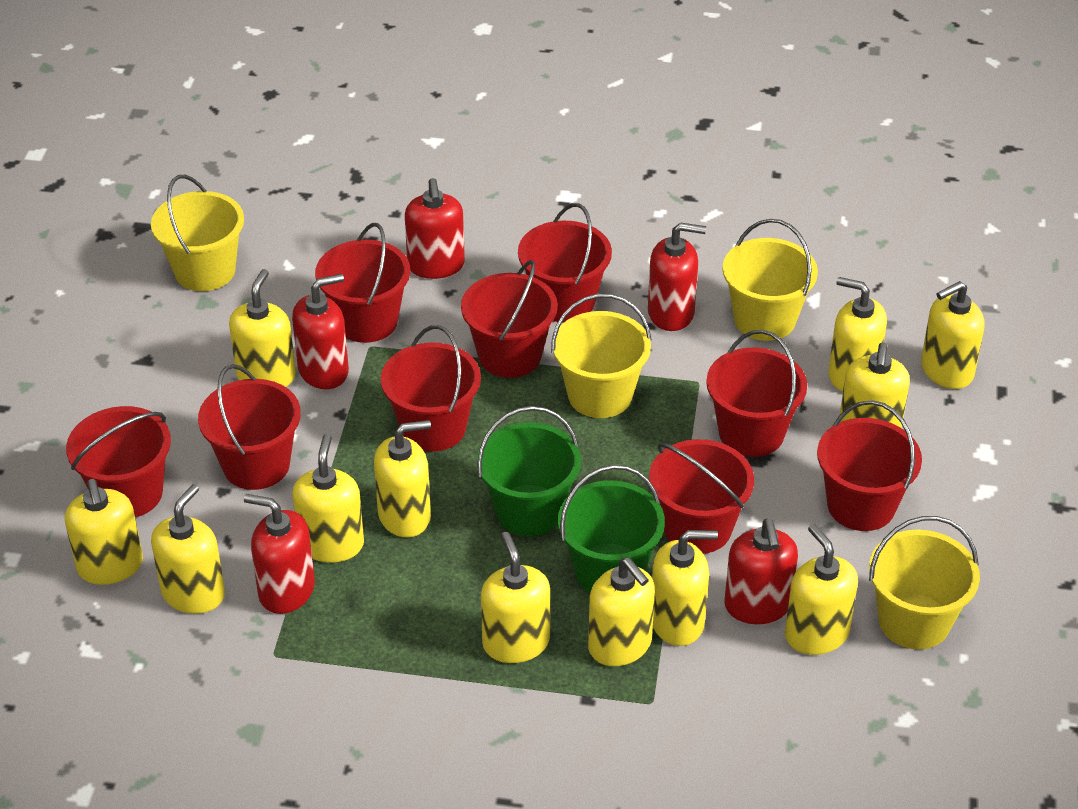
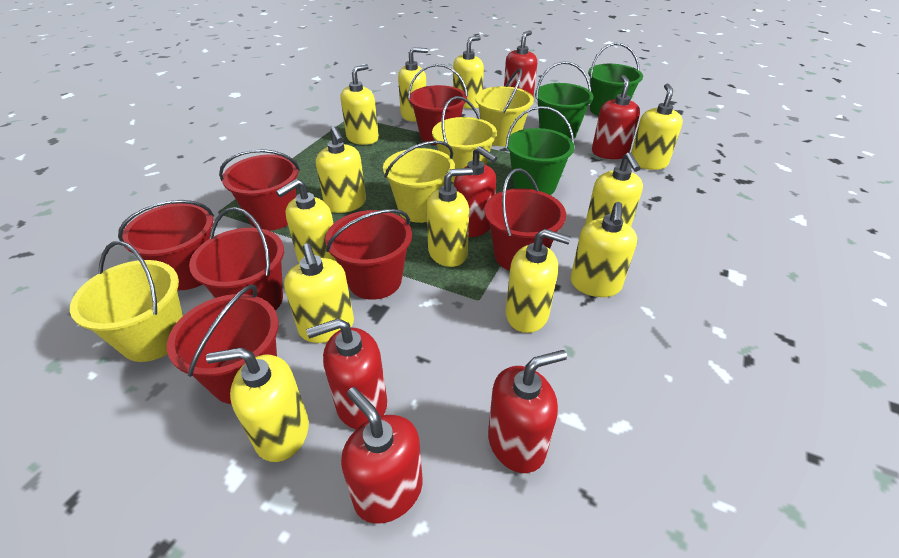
green bucket: 2 -> 3
red bucket: 9 -> 7
red soap dispenser: 5 -> 6

